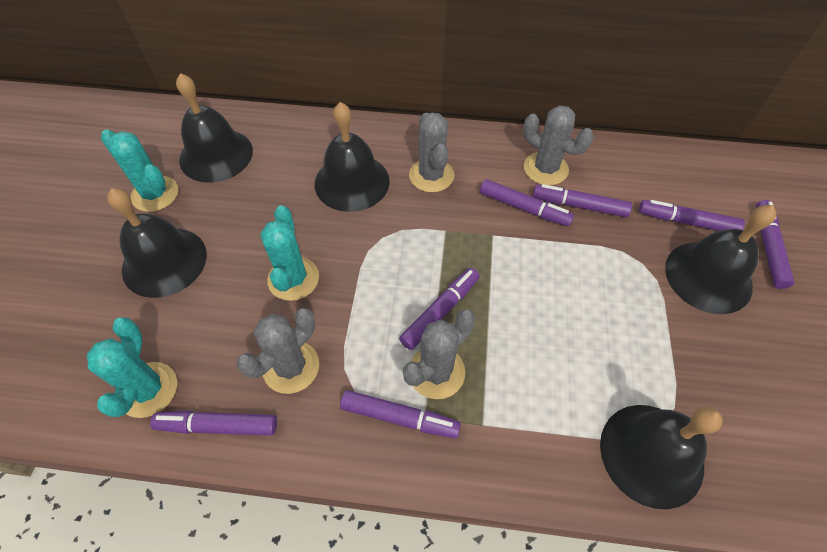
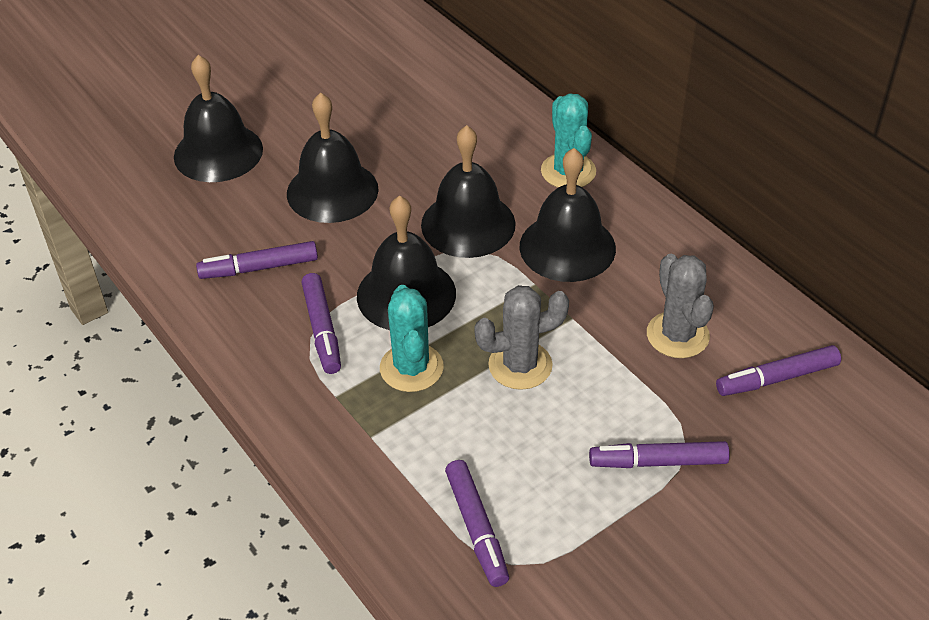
grey cactus: 4 -> 2
purple marker: 7 -> 5
turquoise cactus: 3 -> 2

